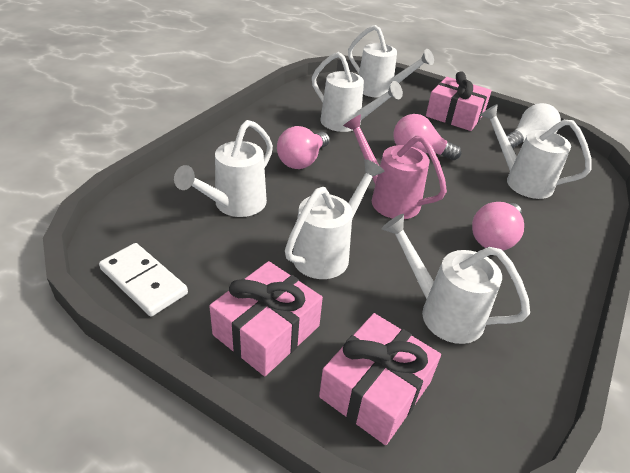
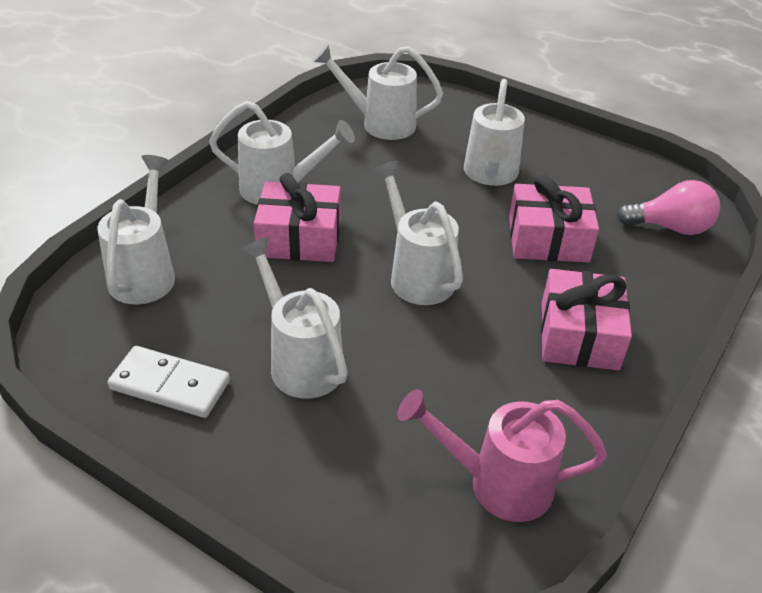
pink light bulb: 3 -> 1
white light bulb: 1 -> 0

